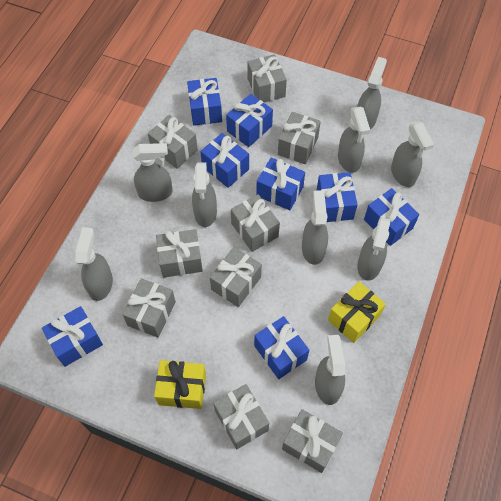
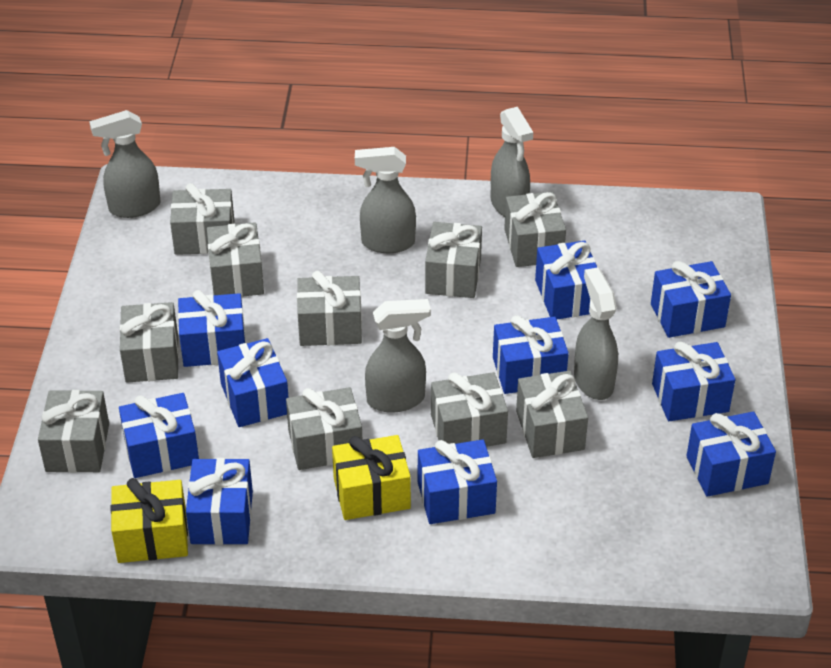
blue gift: 8 -> 10
grey gift: 9 -> 10
grey spray bottle: 9 -> 5

